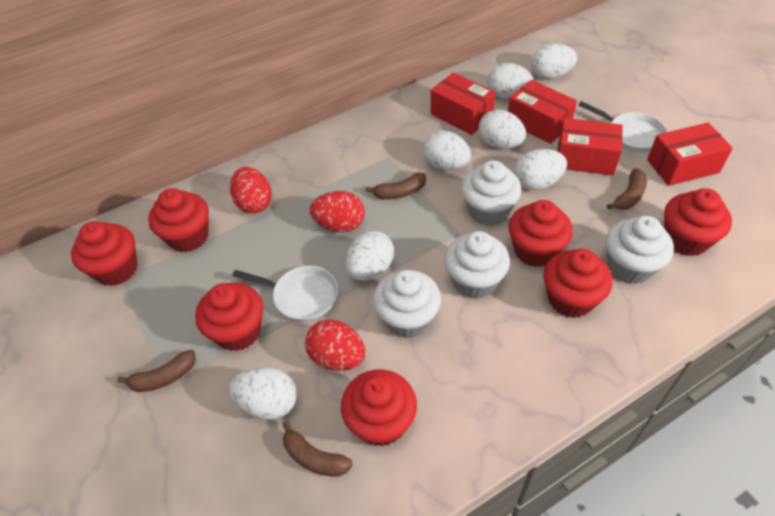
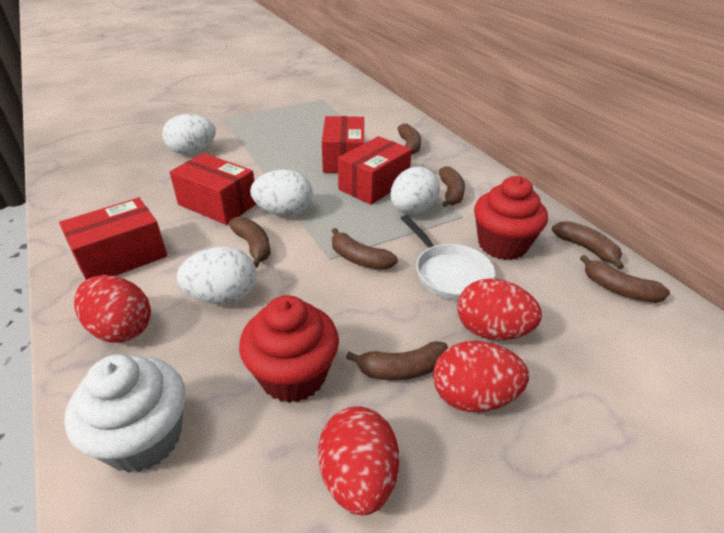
brown banana: 4 -> 7
red cupcake: 7 -> 2
red egg: 3 -> 4
white cupcake: 4 -> 1
white egg: 7 -> 4
white pan: 2 -> 1

